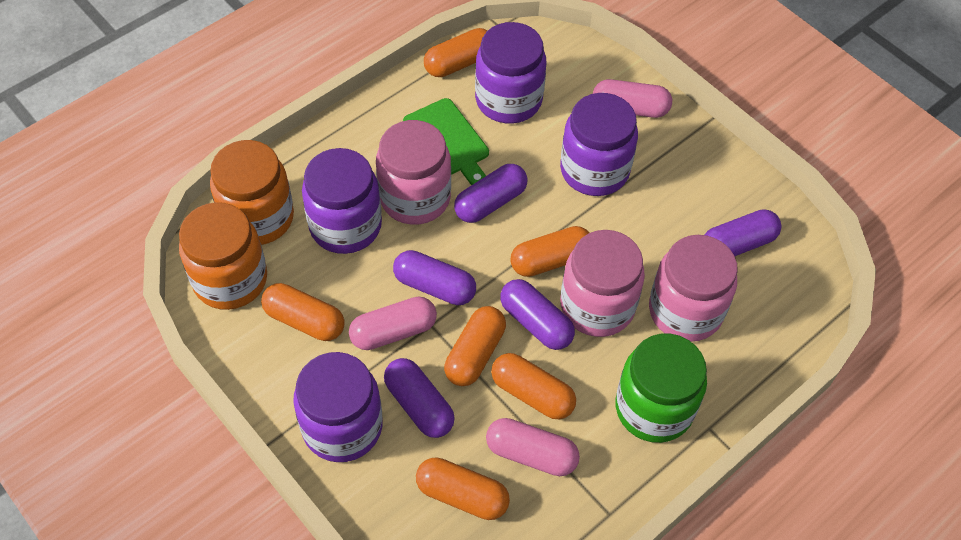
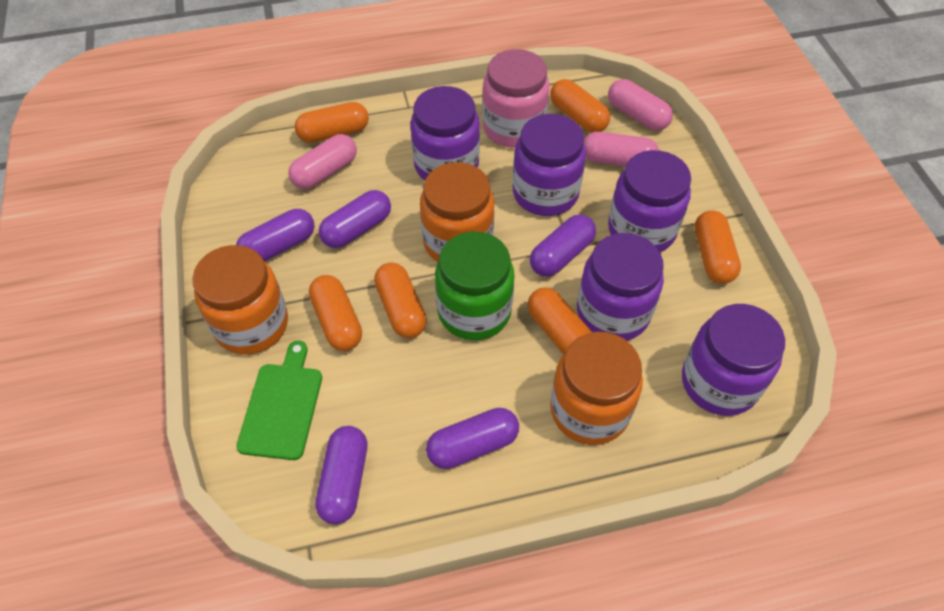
orange jar: 2 -> 3
pink jar: 3 -> 1
purple jar: 4 -> 5

